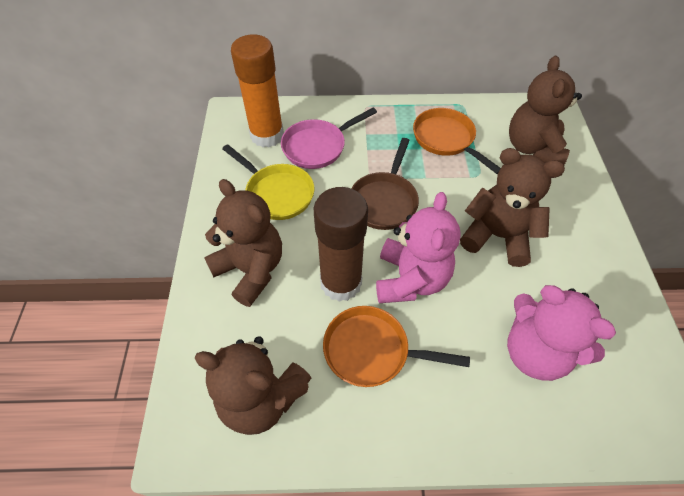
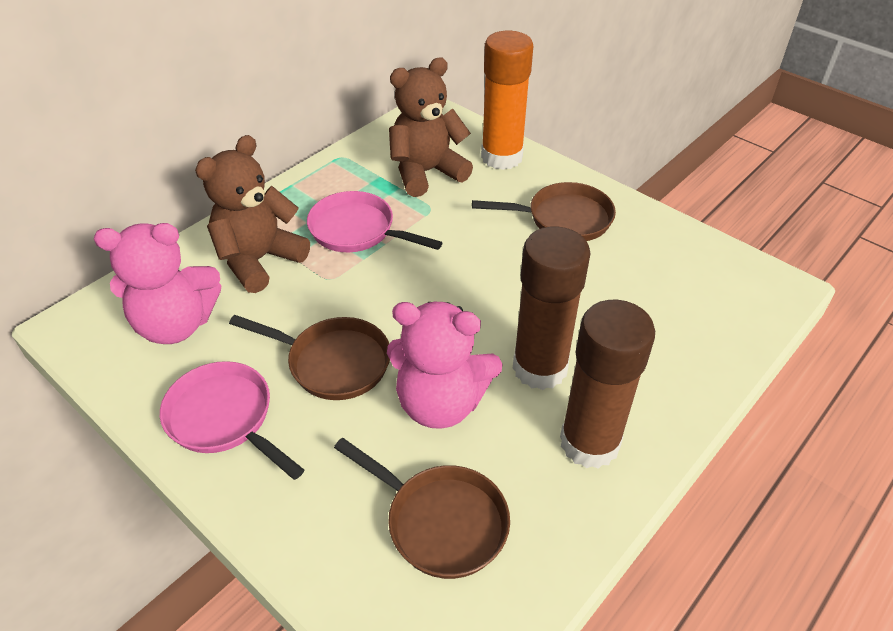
brown glue stick: 1 -> 2
brown pan: 1 -> 3
brown teddy bear: 4 -> 2
orange pan: 2 -> 0
pink pan: 1 -> 2
yellow pan: 1 -> 0

